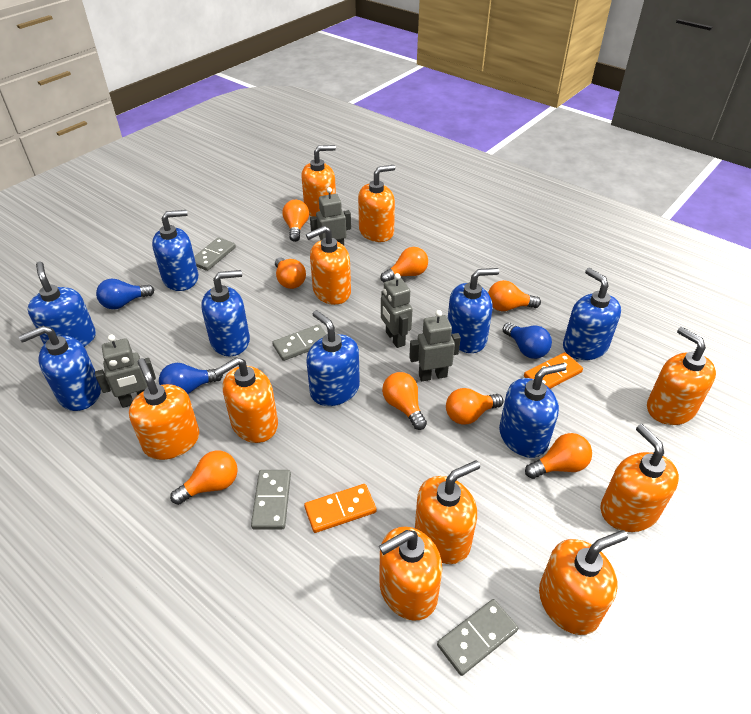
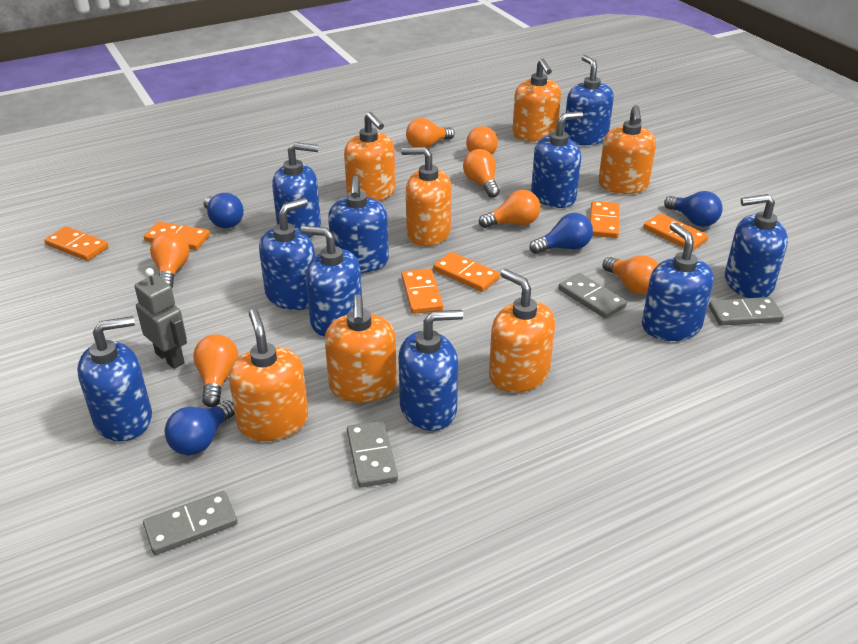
blue light bulb: 3 -> 4
blue soap dispenser: 8 -> 10
grey robot: 4 -> 1
orange domino: 2 -> 6
orange light bulb: 8 -> 7
orange soap dispenser: 10 -> 7

